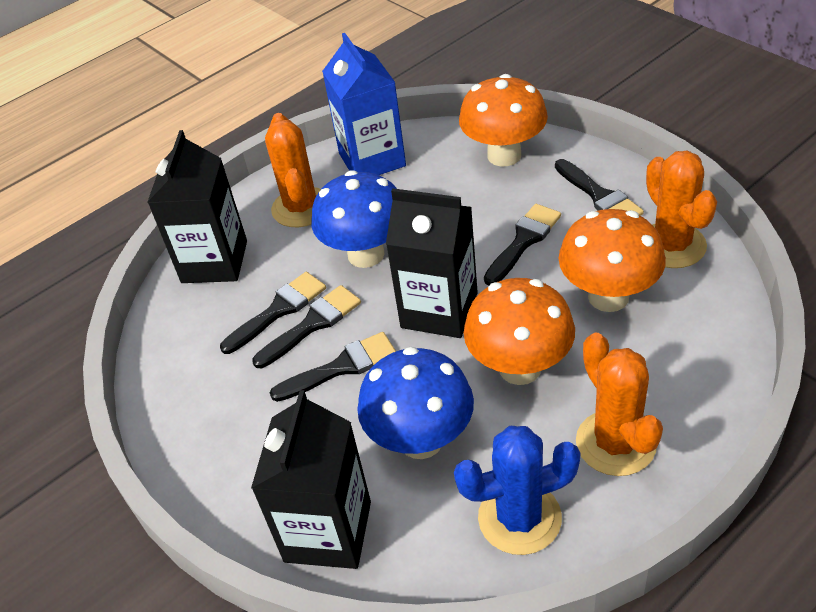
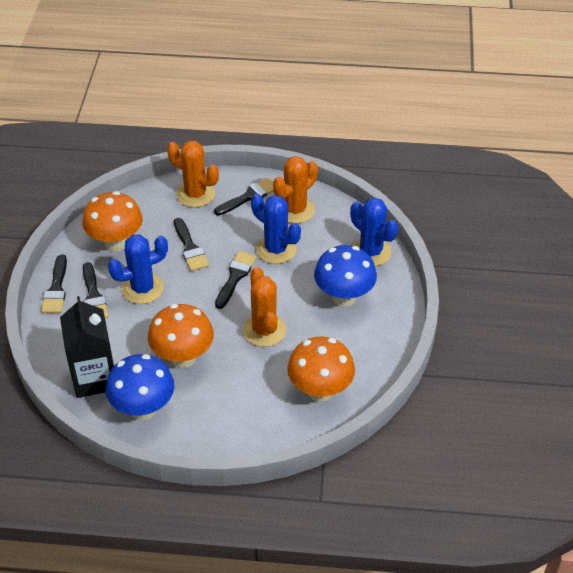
black carton: 3 -> 1
blue cactus: 1 -> 3
blue carton: 1 -> 0

